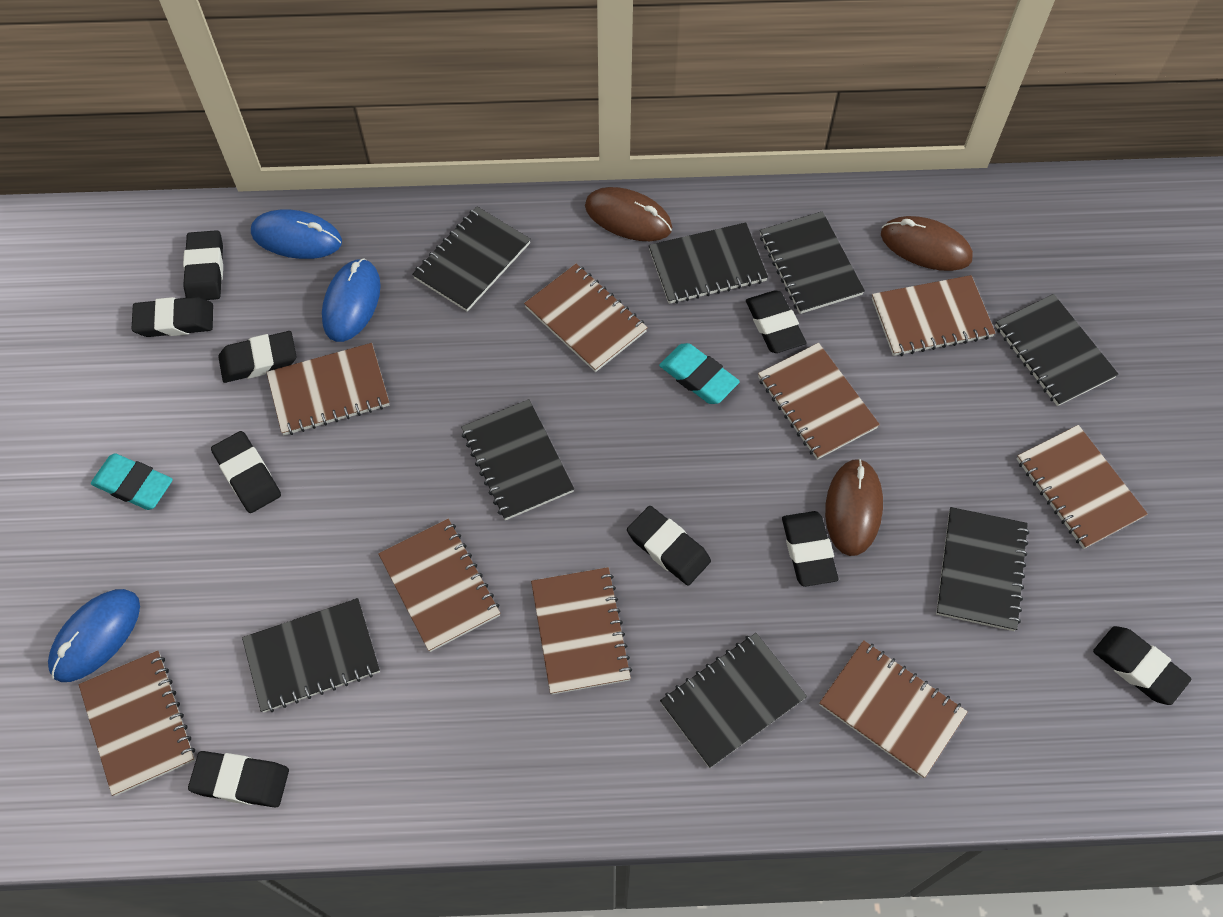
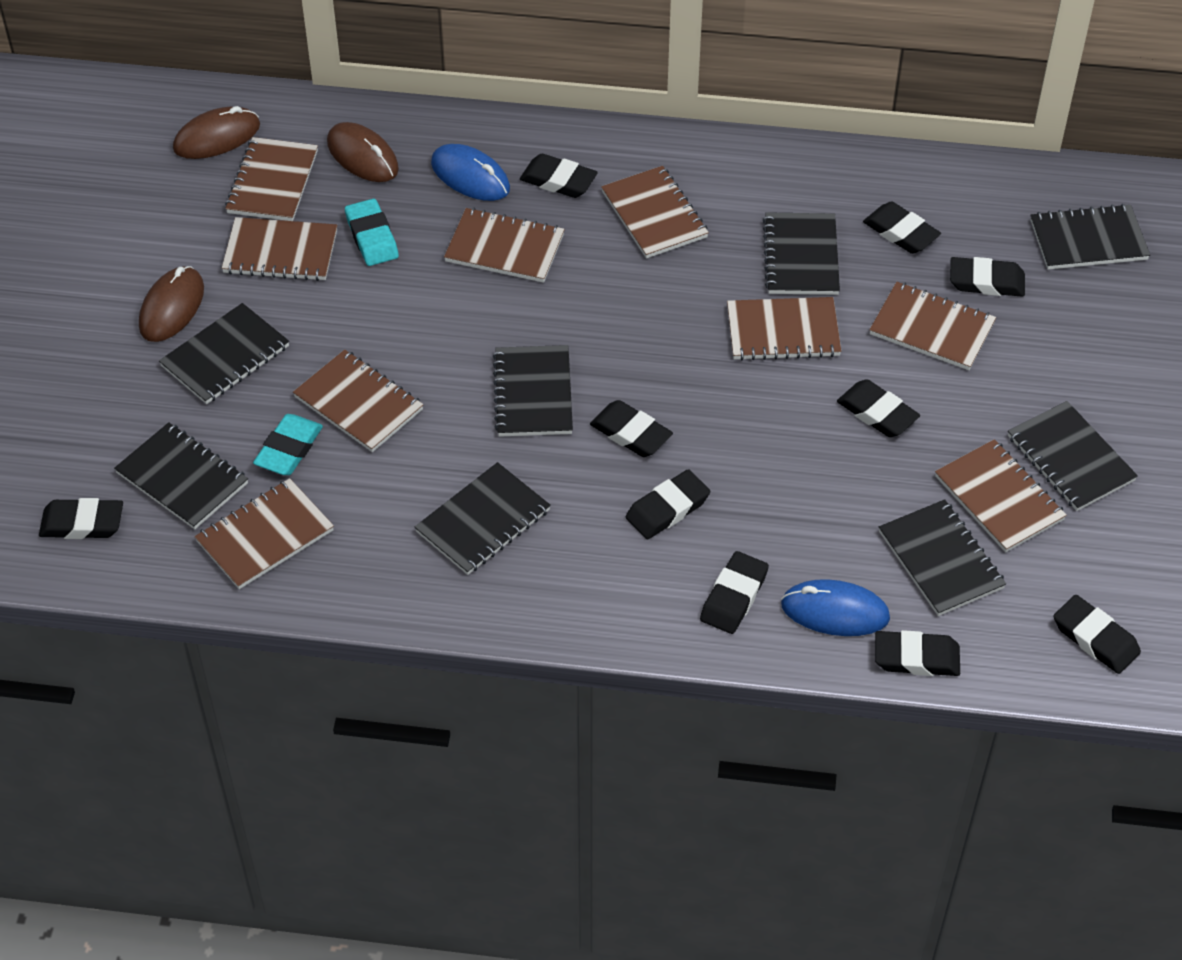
black eraser: 9 -> 10
blue mouse: 3 -> 2

